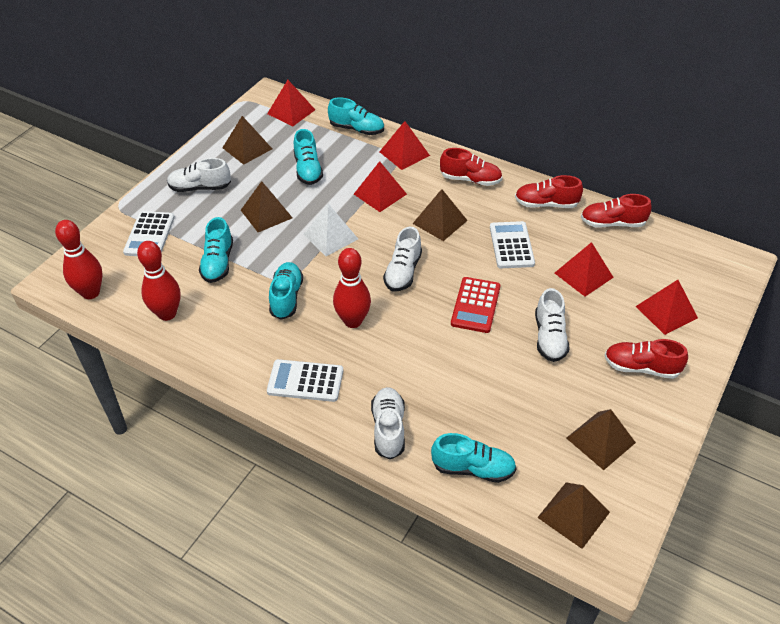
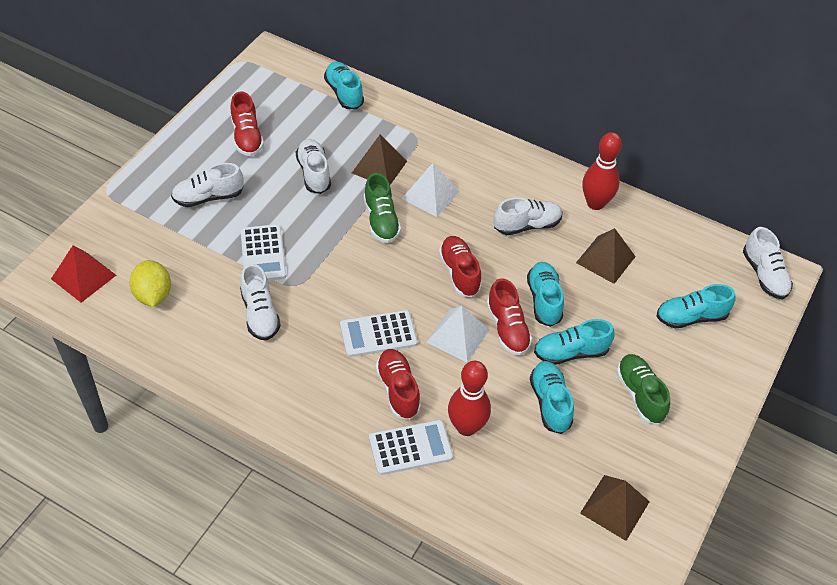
brown pyramid: 5 -> 3
green shoe: 0 -> 2
red bowling pin: 3 -> 2
red calculator: 1 -> 0
red pyramid: 5 -> 1
white pyramid: 1 -> 2
white shoe: 4 -> 5
yellow lemon: 0 -> 1

